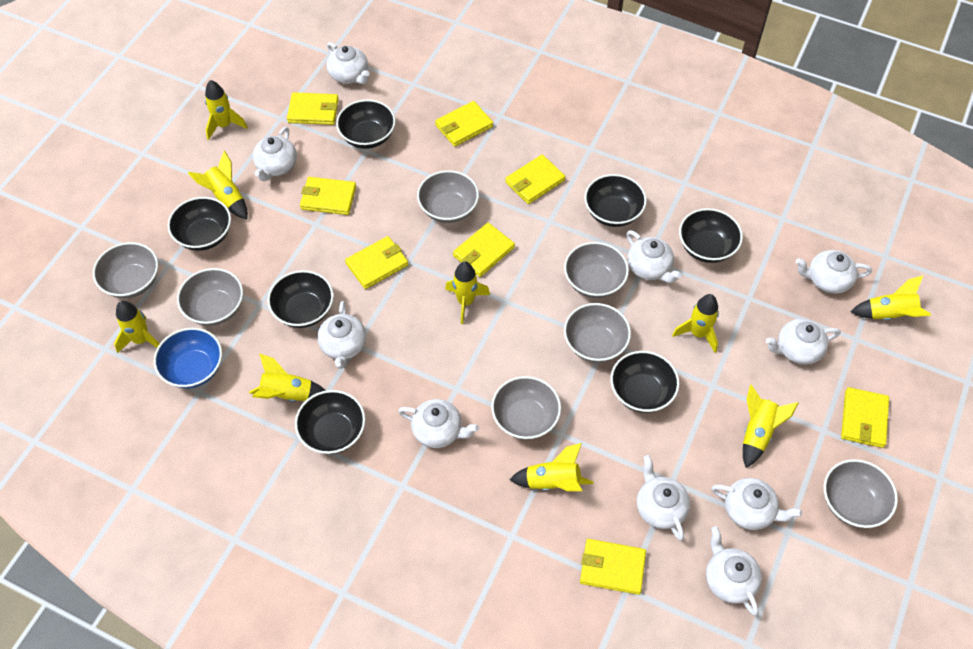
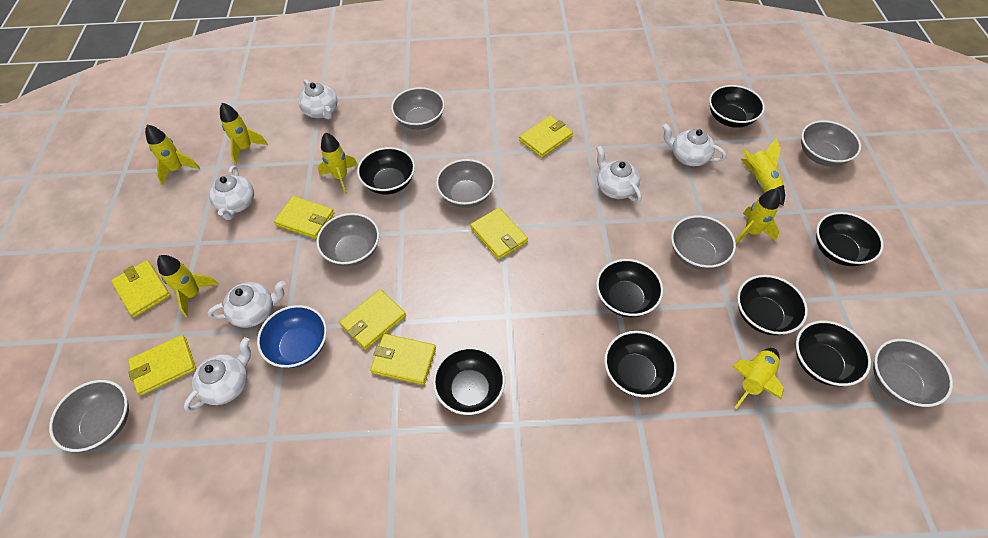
black bowl: 7 -> 8
white teapot: 10 -> 6
yellow rocket: 9 -> 7
yellow wallet: 8 -> 7

